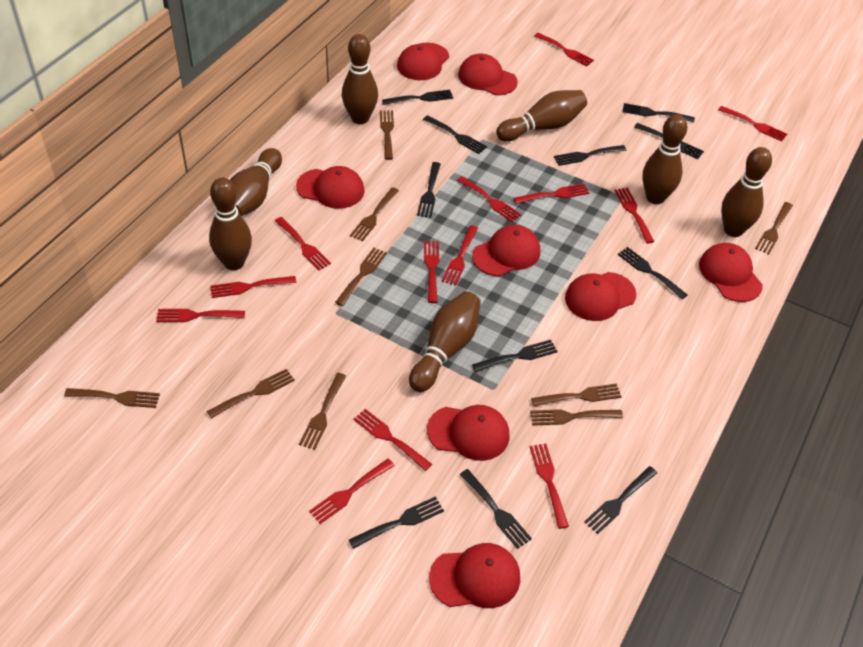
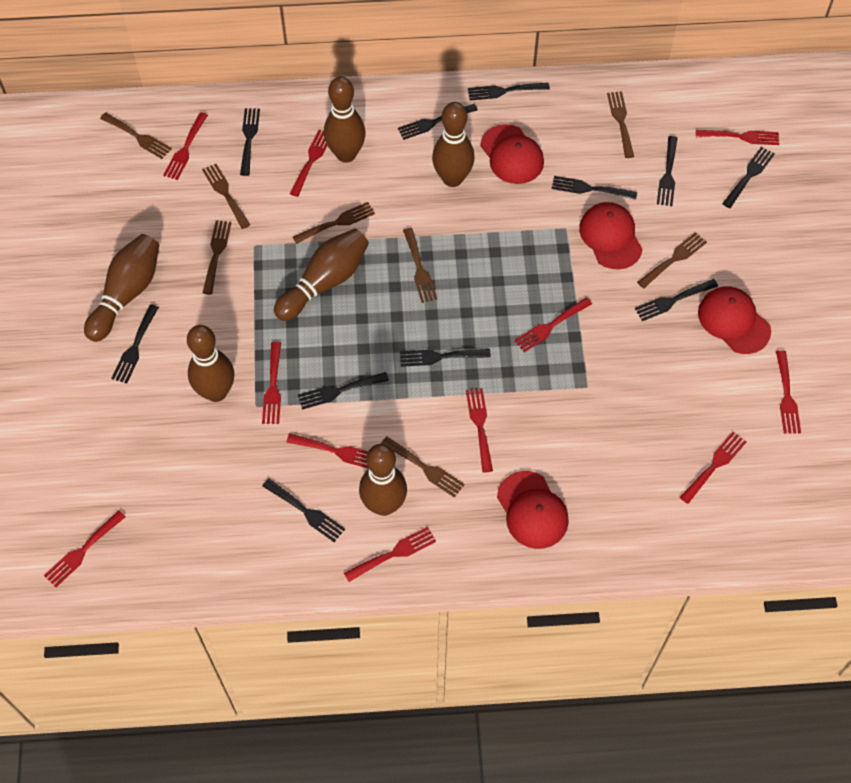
brown bowling pin: 7 -> 6
brown fork: 9 -> 8
red cap: 8 -> 4
red fork: 13 -> 11

